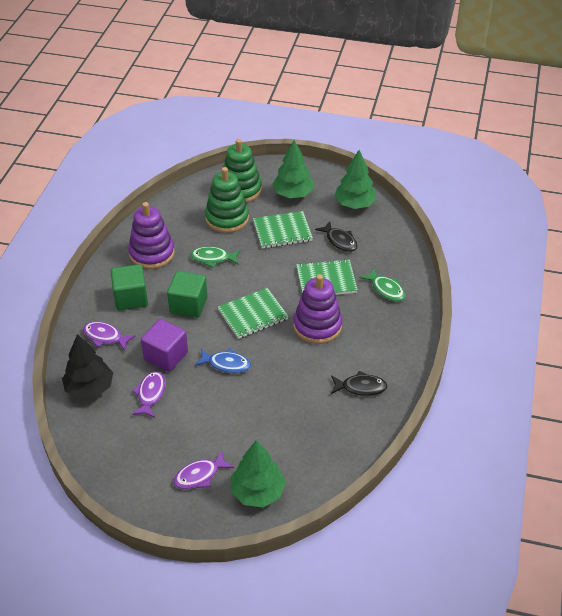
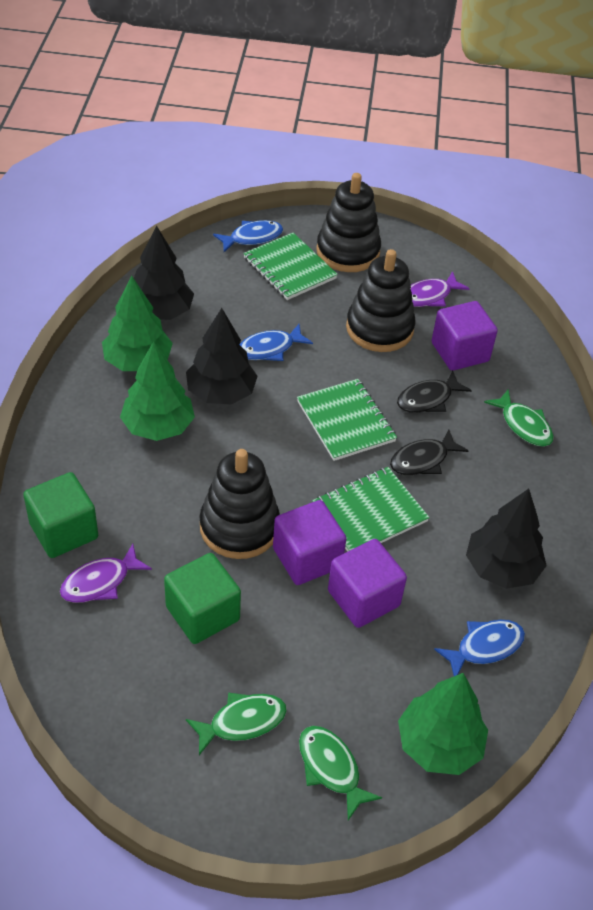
black stacking toy: 0 -> 3
black tree: 1 -> 3
blue fish: 1 -> 3
green fish: 2 -> 3
green stacking toy: 2 -> 0
purple cube: 1 -> 3
purple fish: 3 -> 2
purple stacking toy: 2 -> 0

